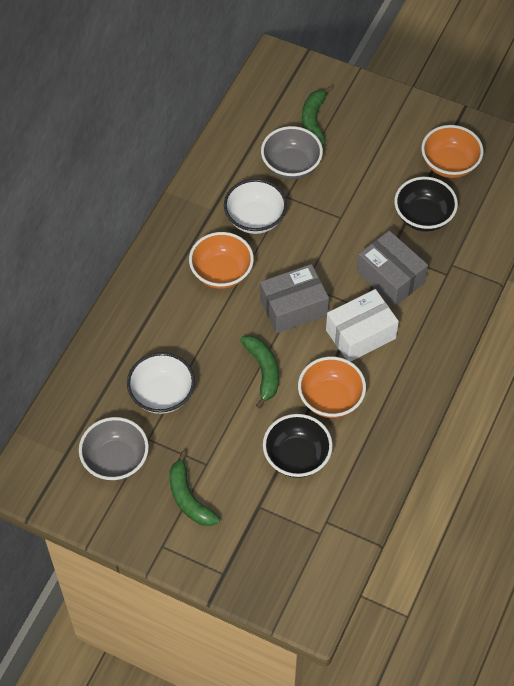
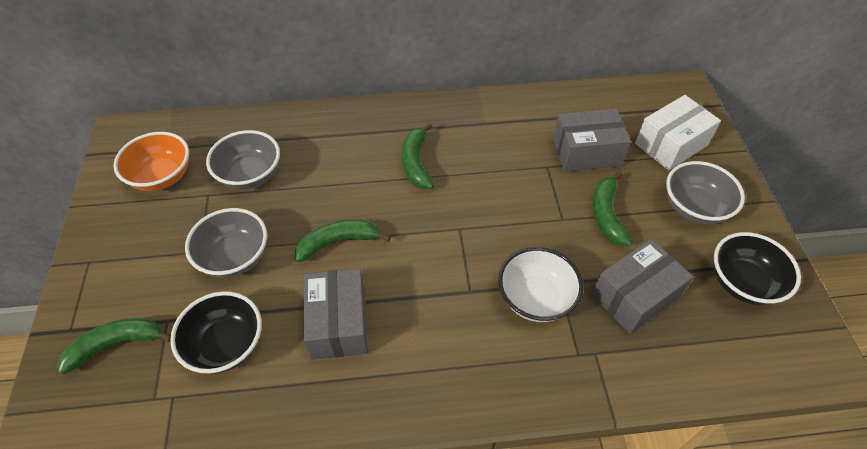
green banana: 3 -> 4
grey bowl: 2 -> 3
grey box: 2 -> 3
orange bowl: 3 -> 1
white bowl: 2 -> 1

